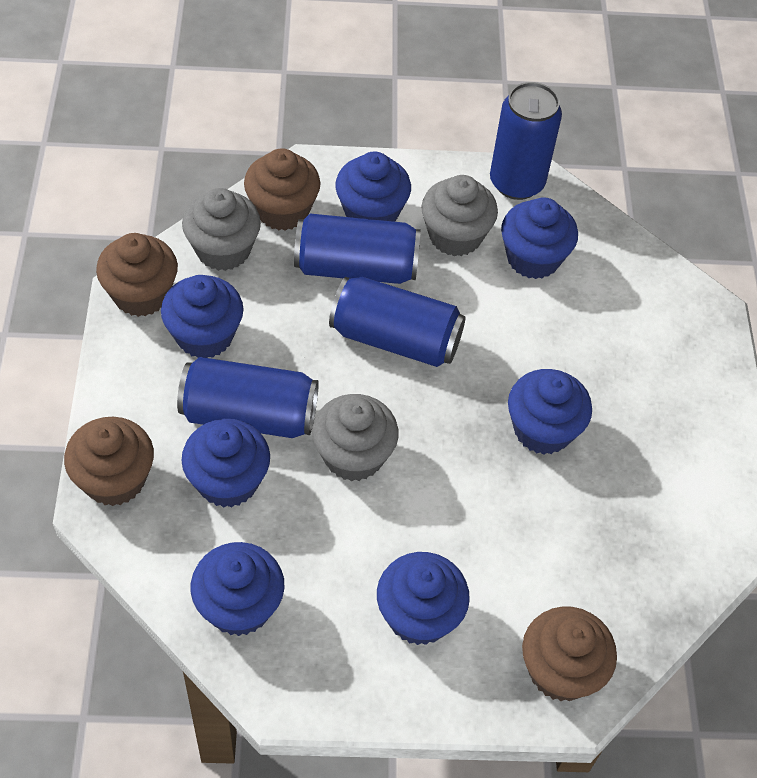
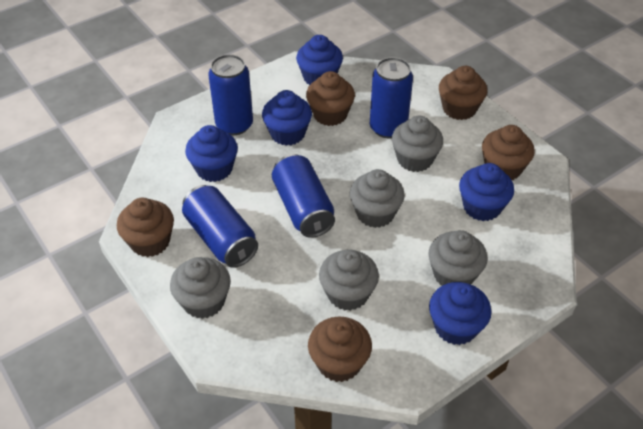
blue cupcake: 7 -> 5
brown cupcake: 4 -> 5
grey cupcake: 3 -> 5

